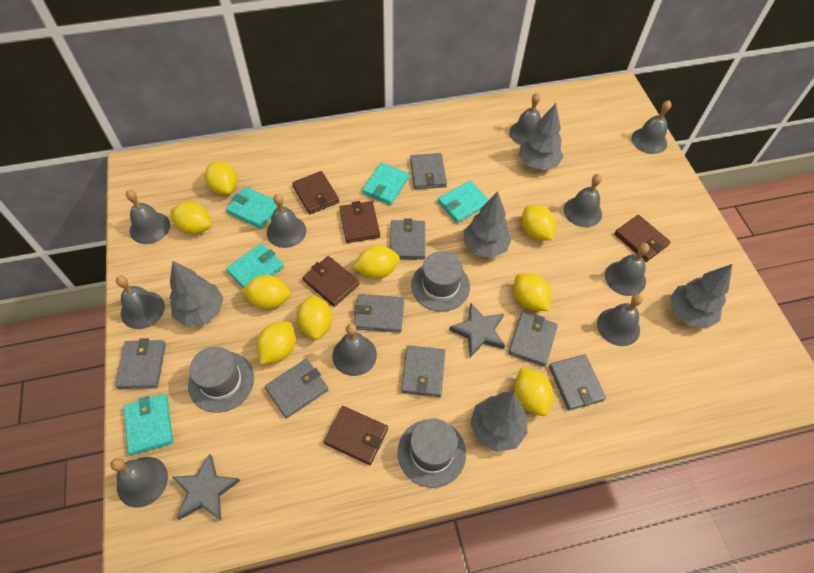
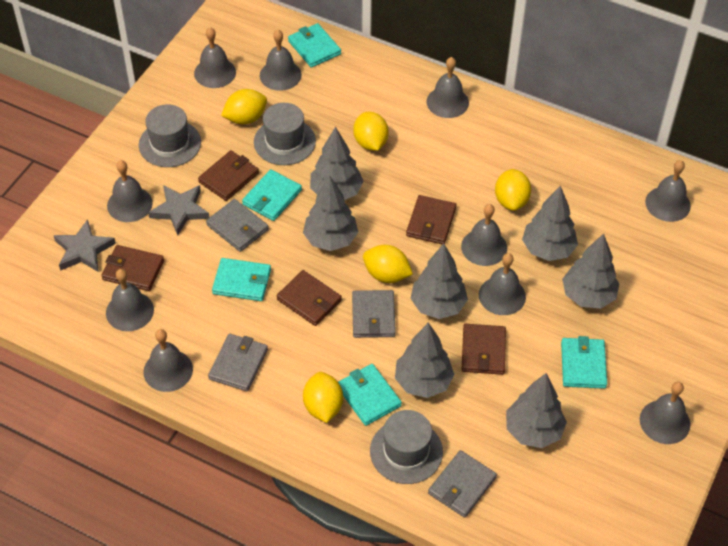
grey tree: 5 -> 7
grey wallet: 8 -> 4
yellow lemon: 9 -> 5

